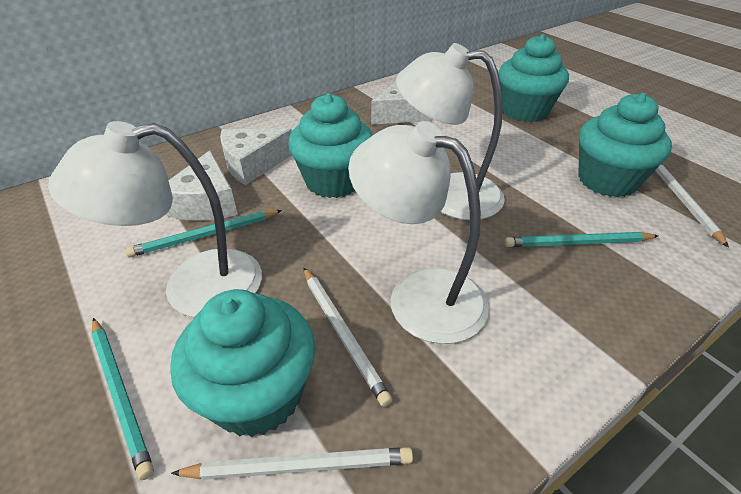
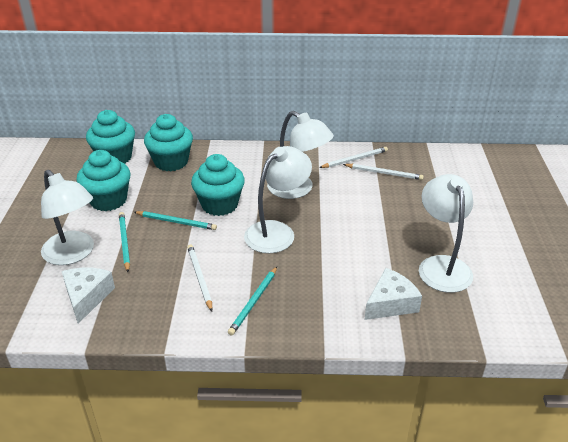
white cheese: 3 -> 2
white lamp: 3 -> 4

